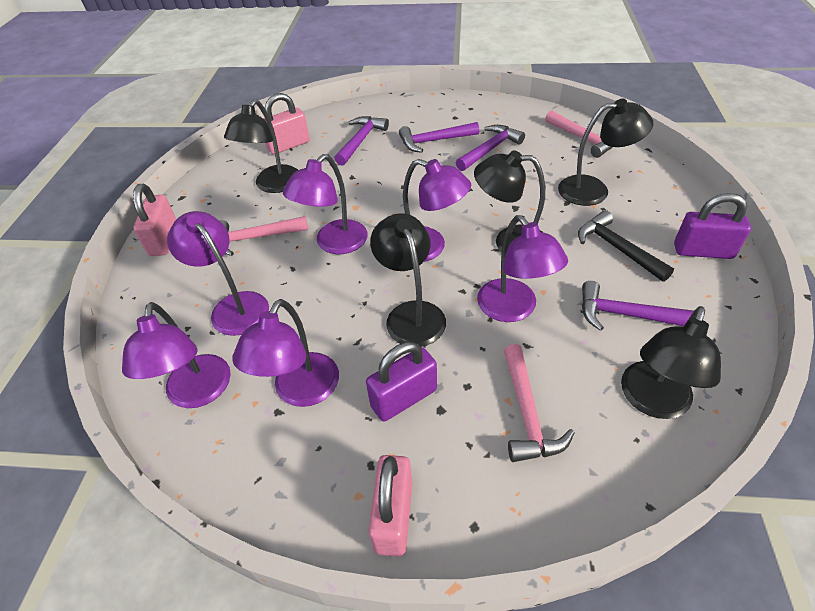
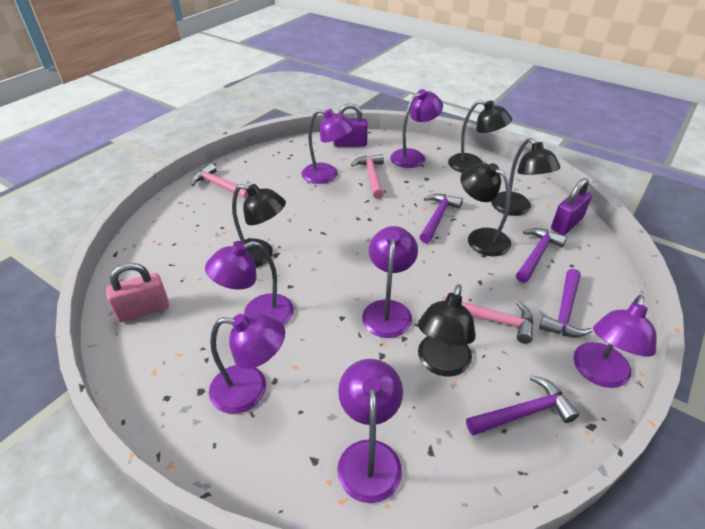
black hammer: 1 -> 0
pink padlock: 3 -> 1
purple lamp: 6 -> 7

